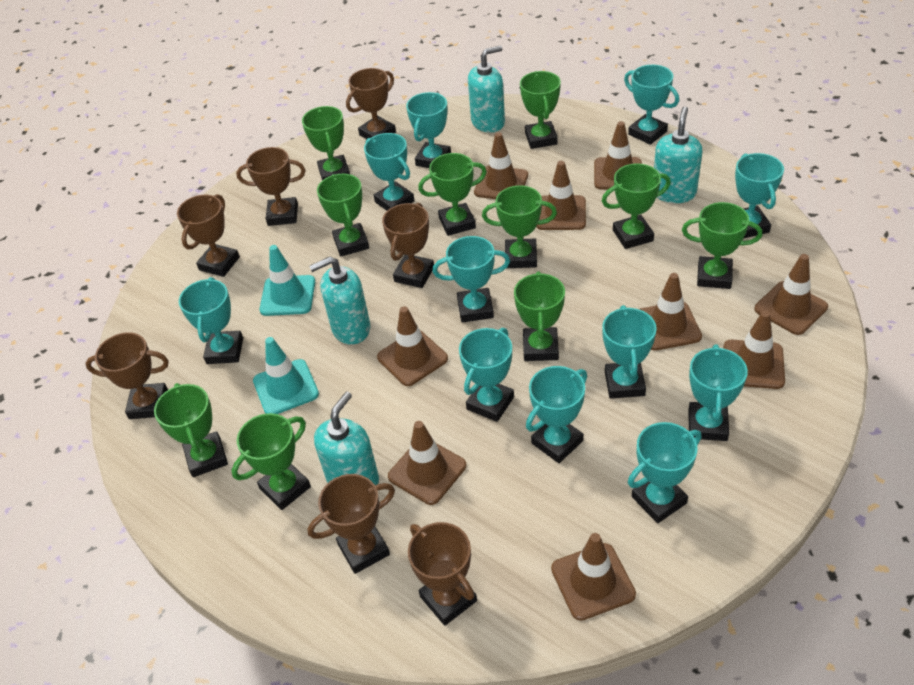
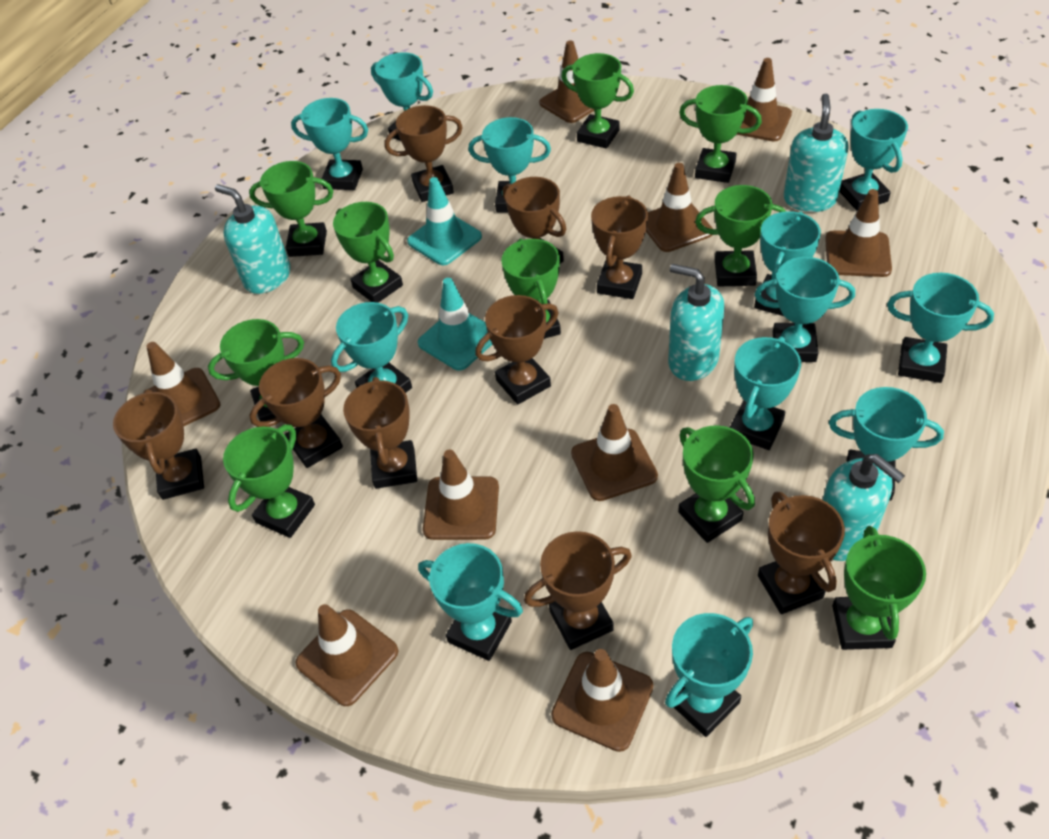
brown trophy: 7 -> 9
turquoise trophy: 11 -> 12

